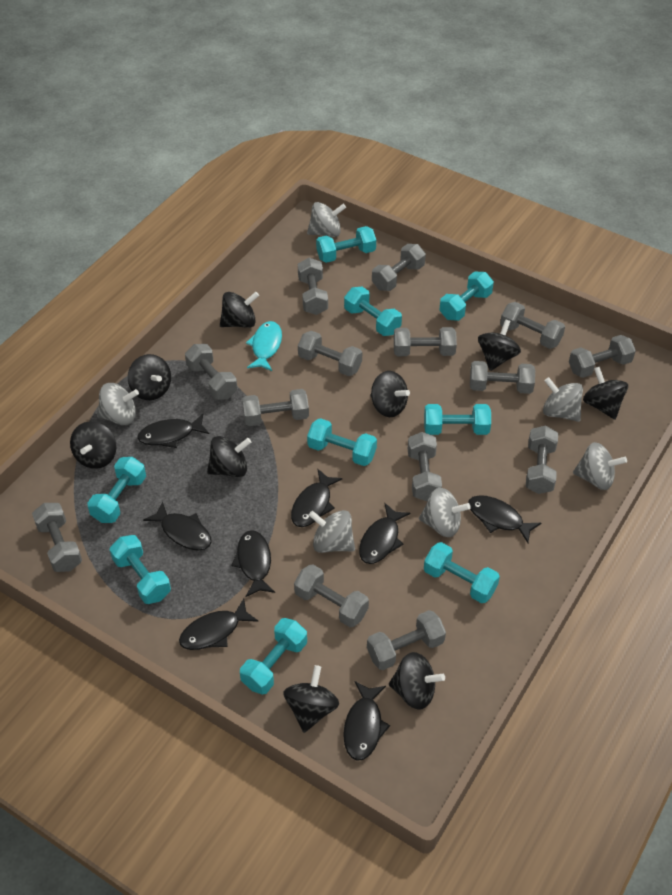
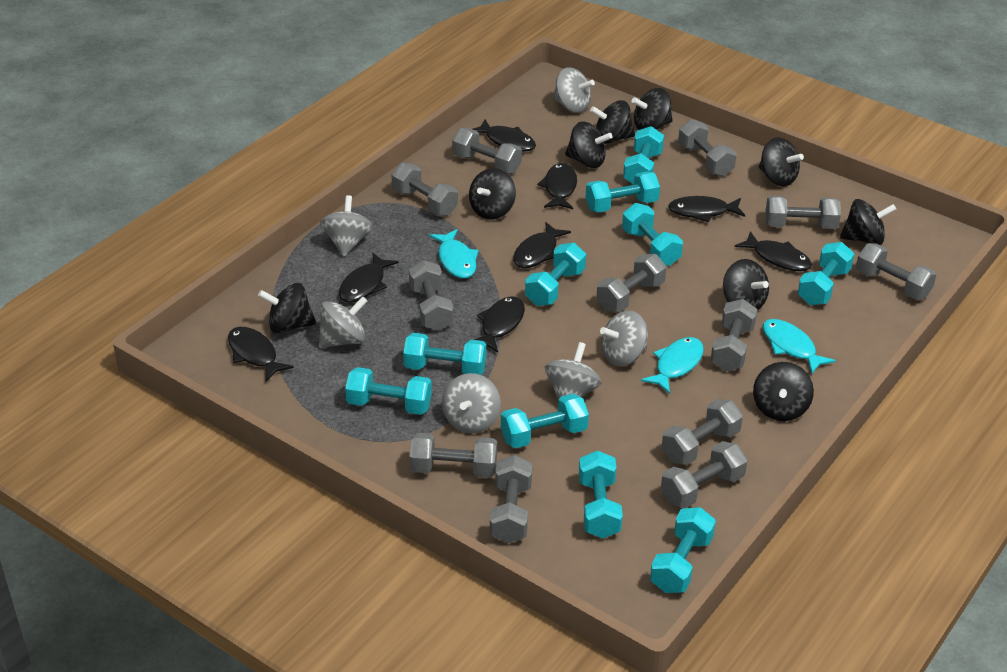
grey dumbbell: 14 -> 12
turquoise dumbbell: 9 -> 10
turquoise fish: 1 -> 3

